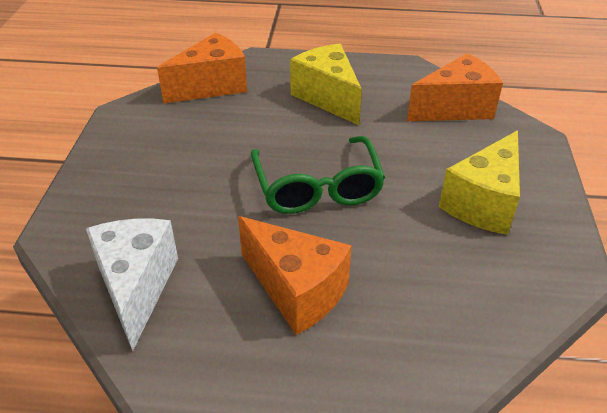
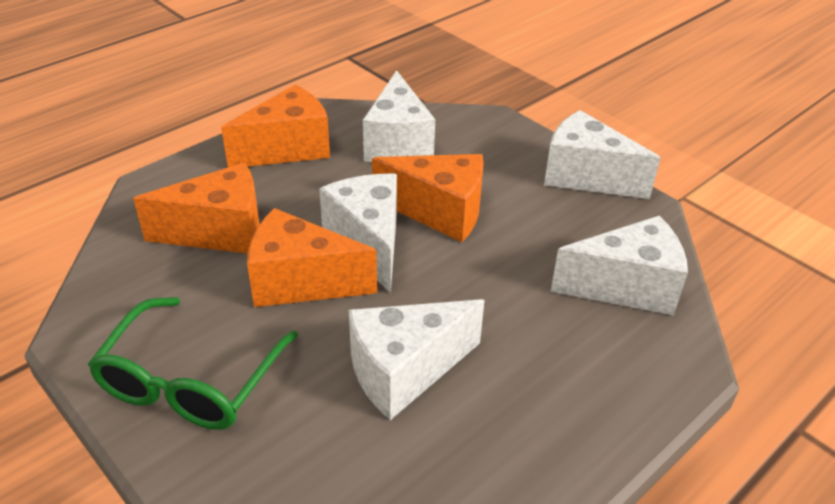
orange cheese: 3 -> 4
white cheese: 1 -> 5
yellow cheese: 2 -> 0

